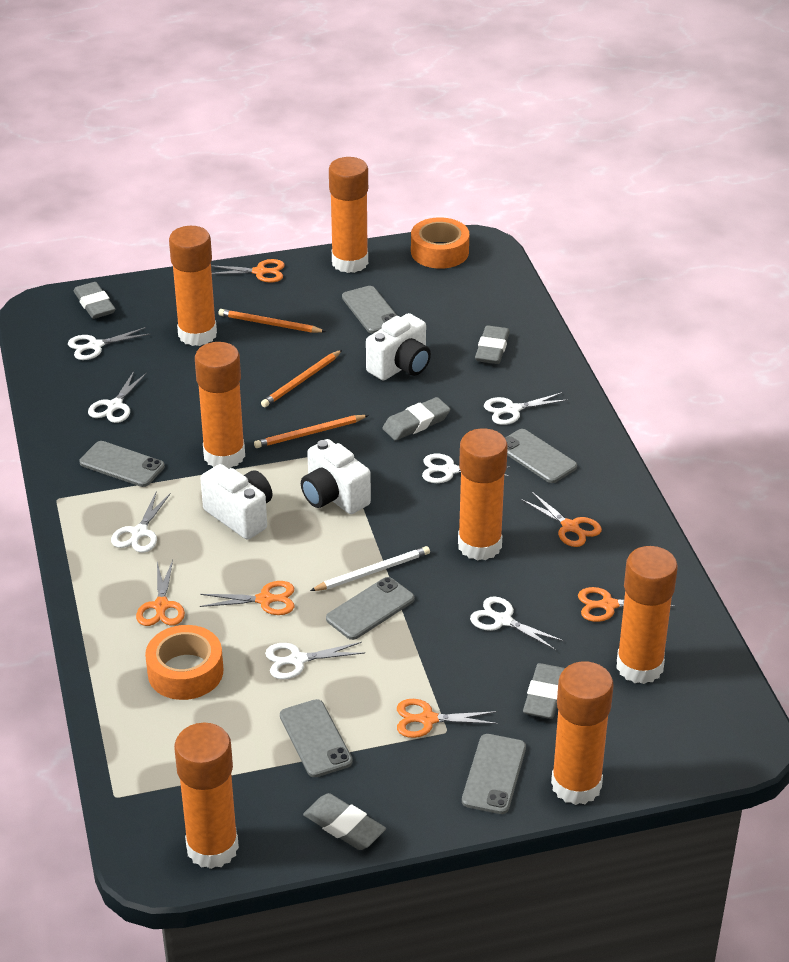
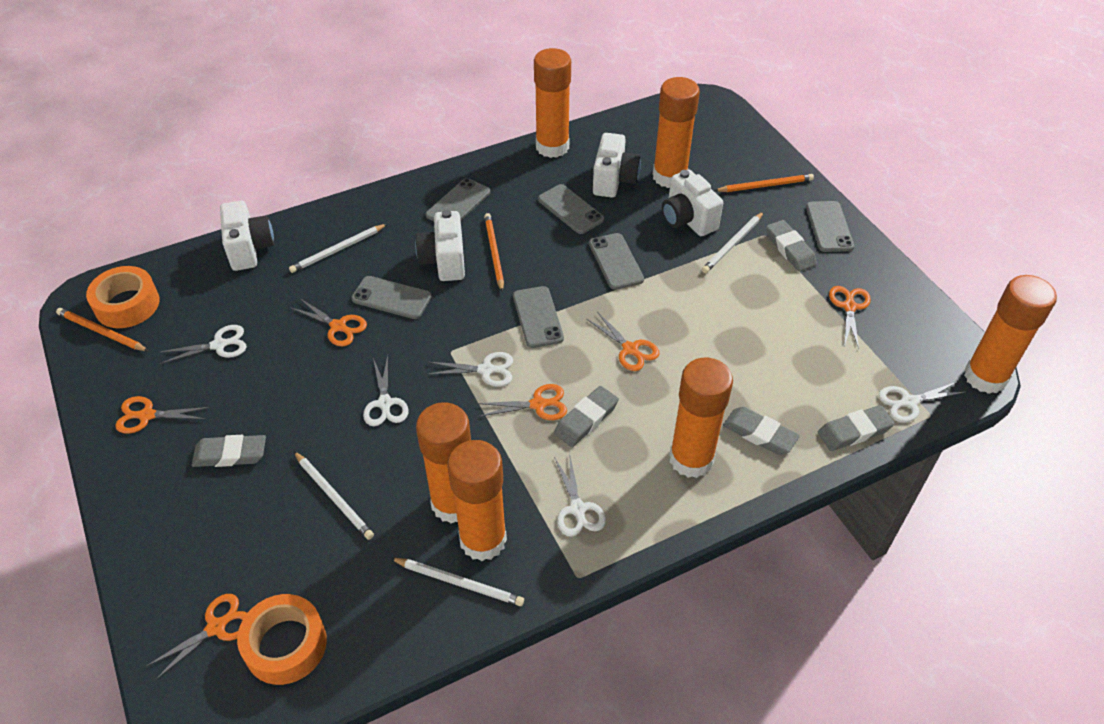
orange glue stick: 7 -> 6
white camera: 3 -> 4
white pencil: 1 -> 4
white scissors: 7 -> 5

